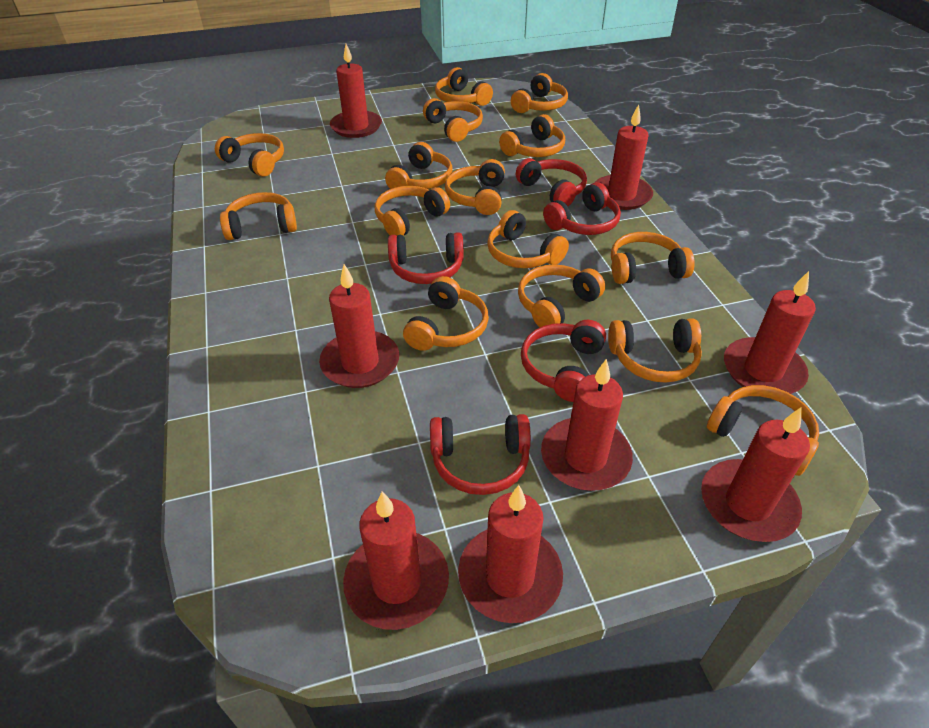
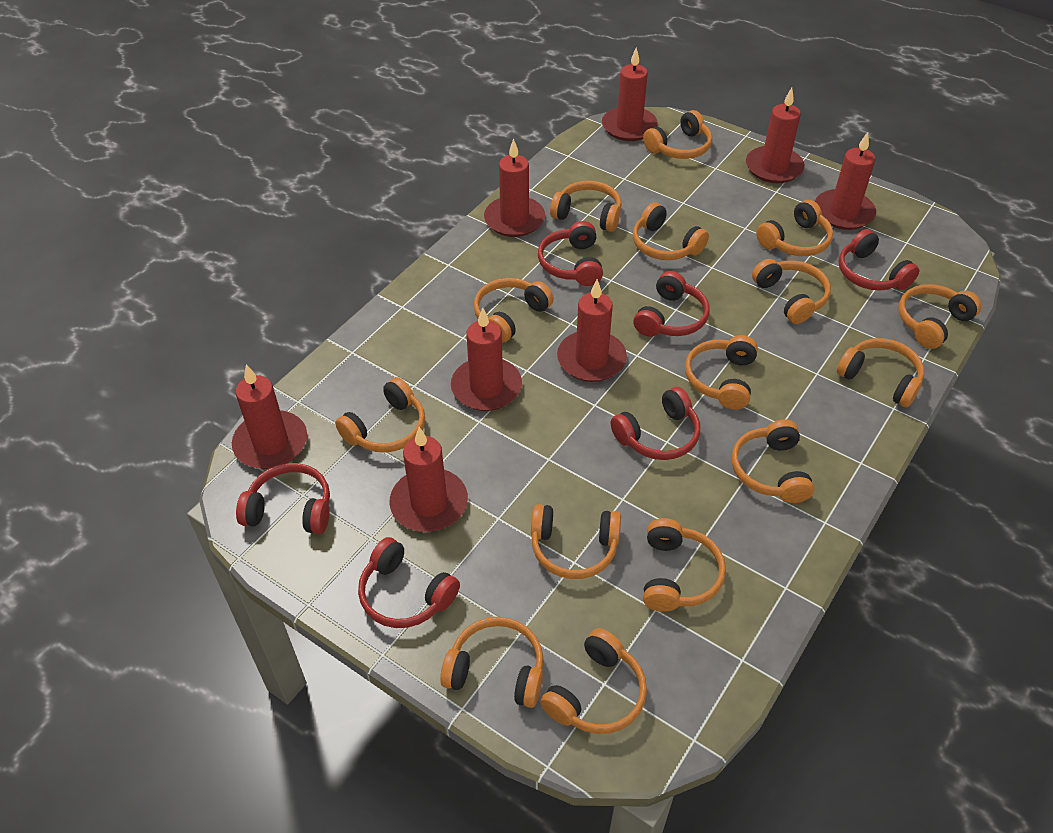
red headphones: 5 -> 6

